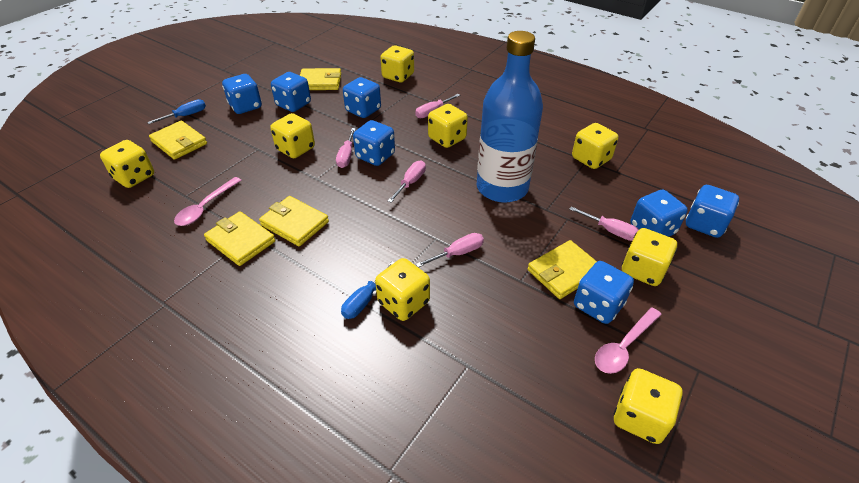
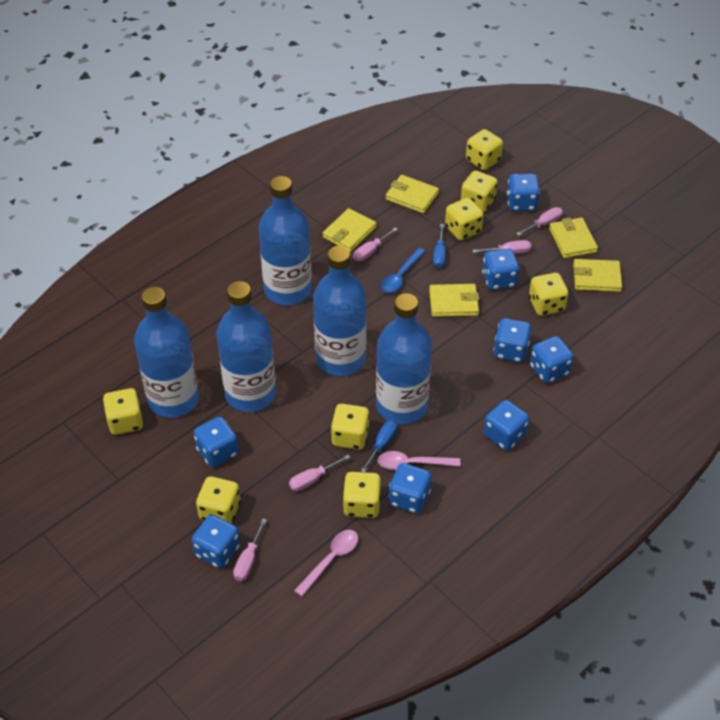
blue bottle: 1 -> 5
blue dice: 7 -> 8
blue spoon: 0 -> 1

